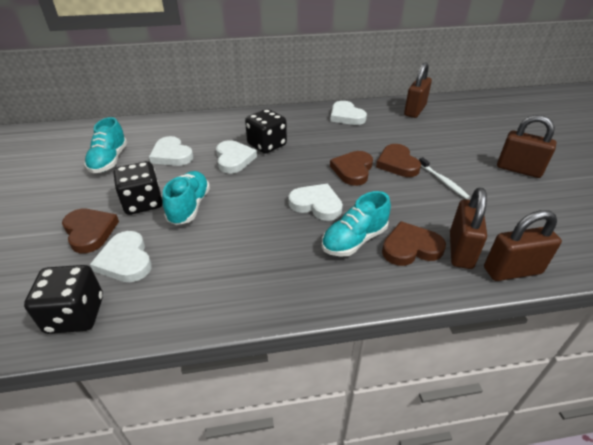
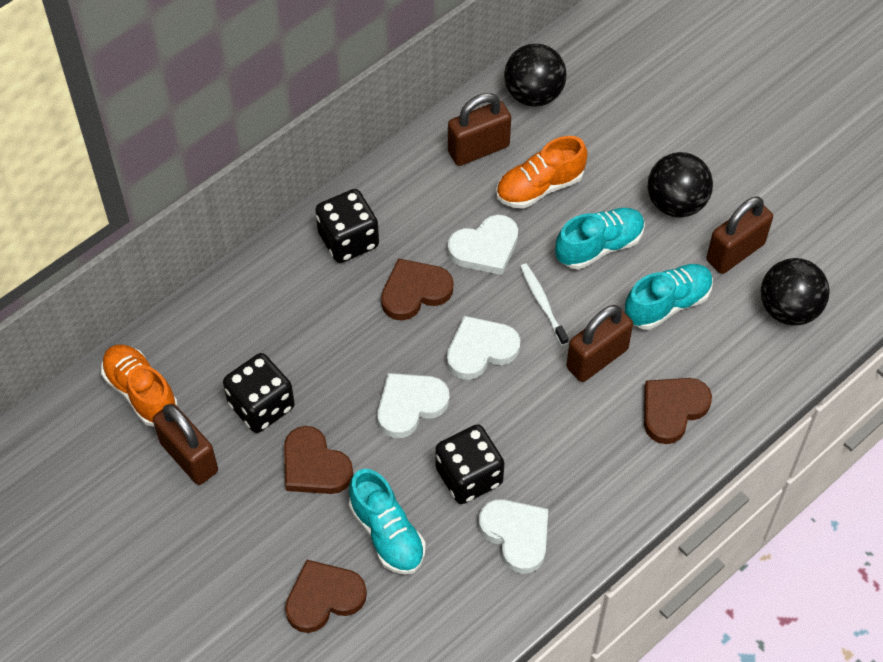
black ball: 0 -> 3
orange shoe: 0 -> 2
white heart: 5 -> 4

